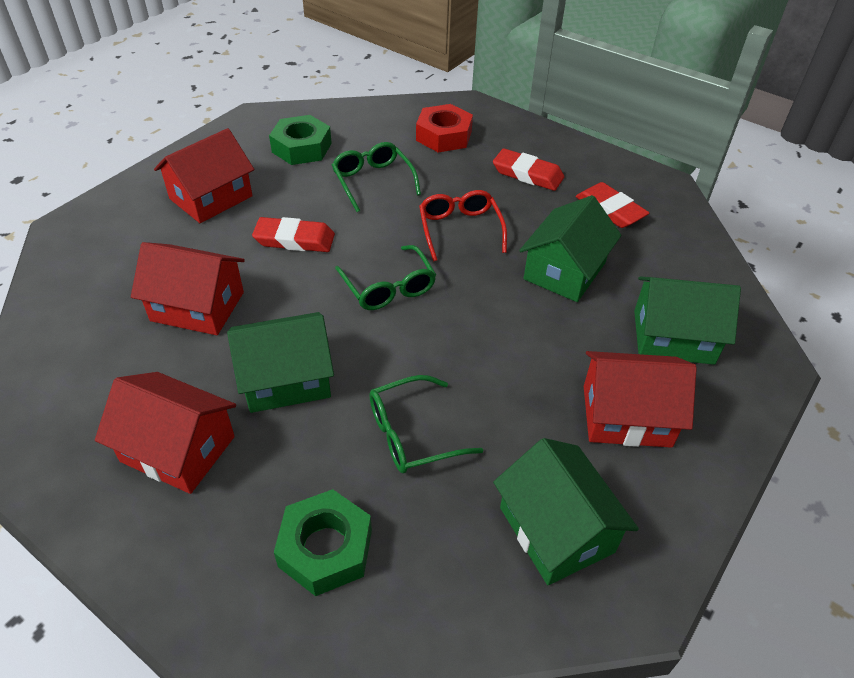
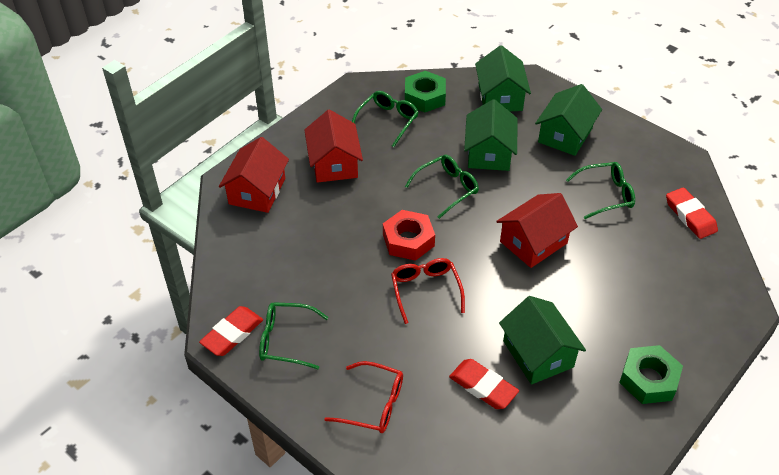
green glasses: 3 -> 4
red glasses: 1 -> 2
red house: 4 -> 3

